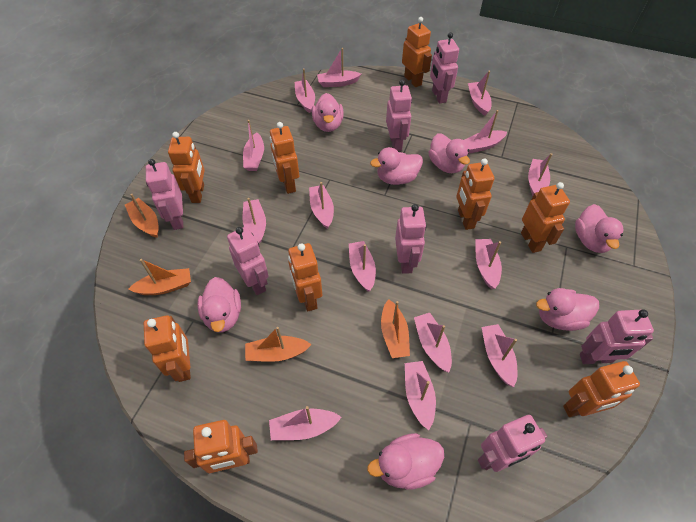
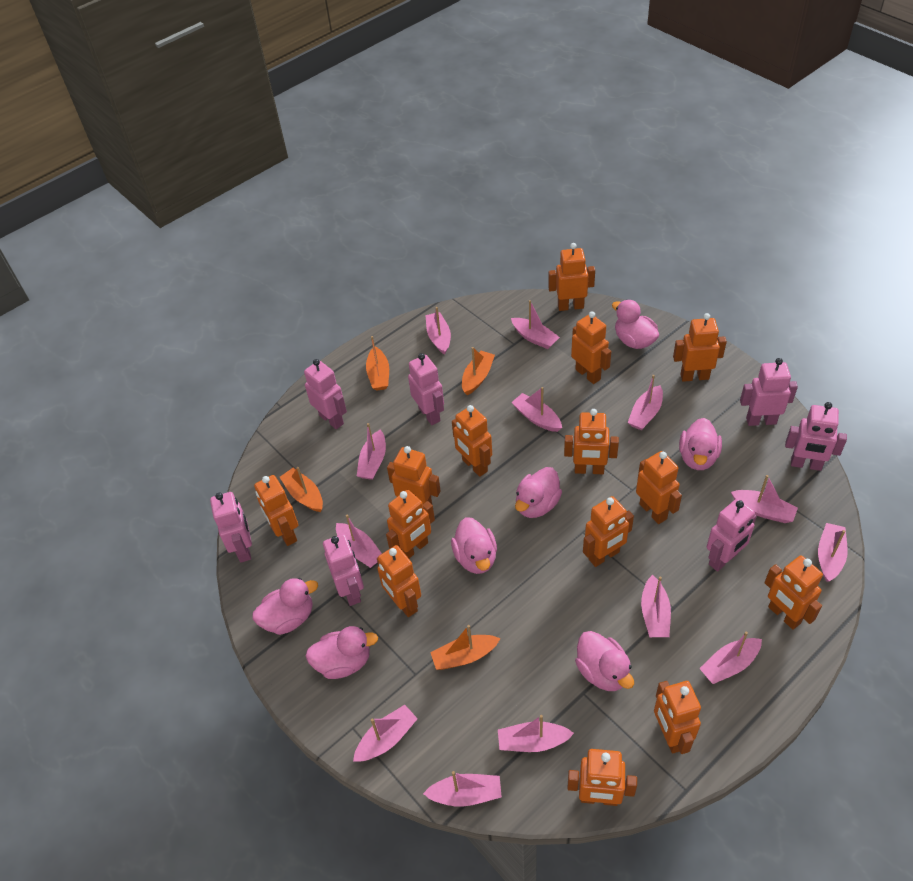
orange robot: 9 -> 14
pink boat: 14 -> 13

